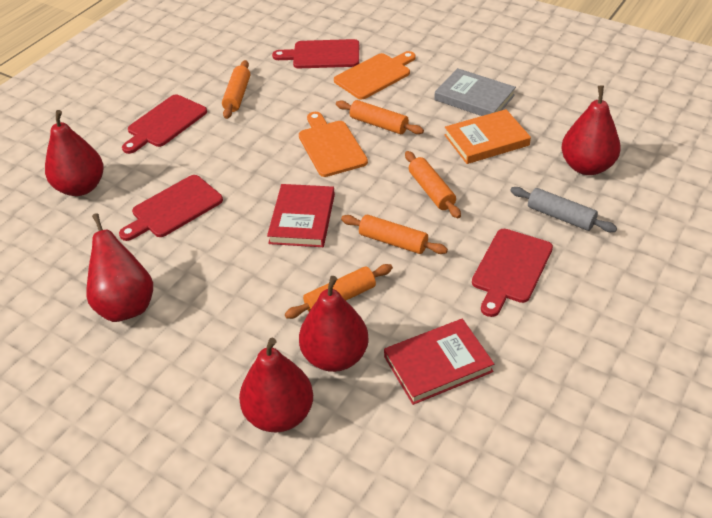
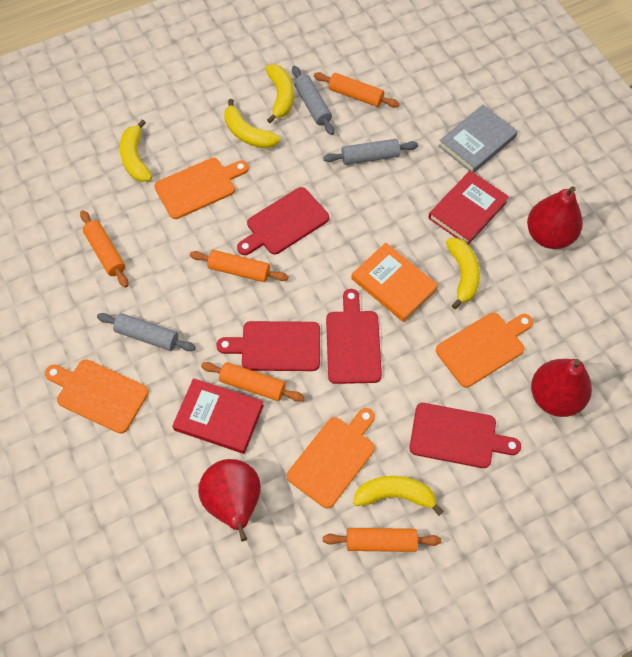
grey rolling pin: 1 -> 3
orange cutting board: 2 -> 4
red pear: 5 -> 3
yellow banana: 0 -> 5

